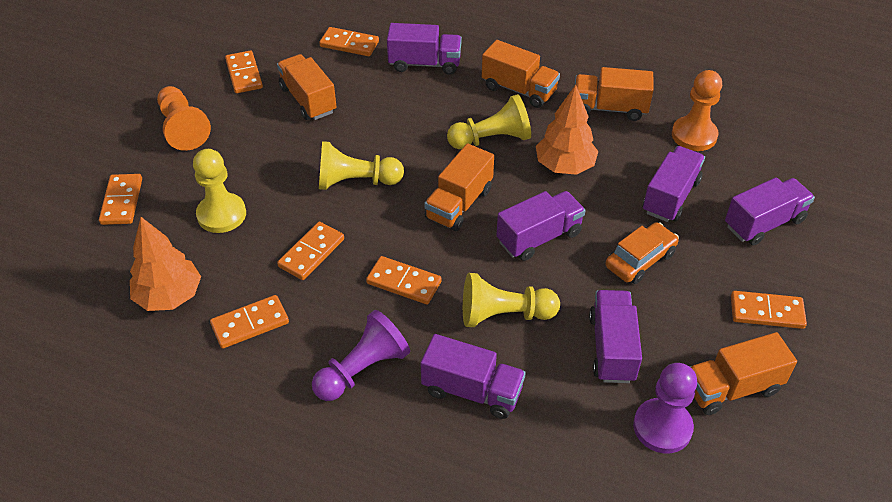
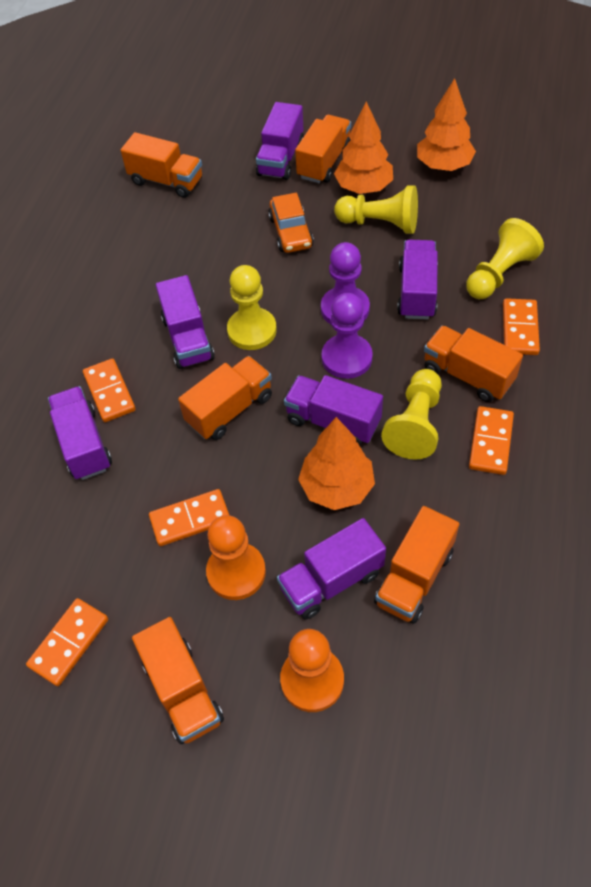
orange domino: 7 -> 5
orange tree: 2 -> 3
orange truck: 5 -> 6

